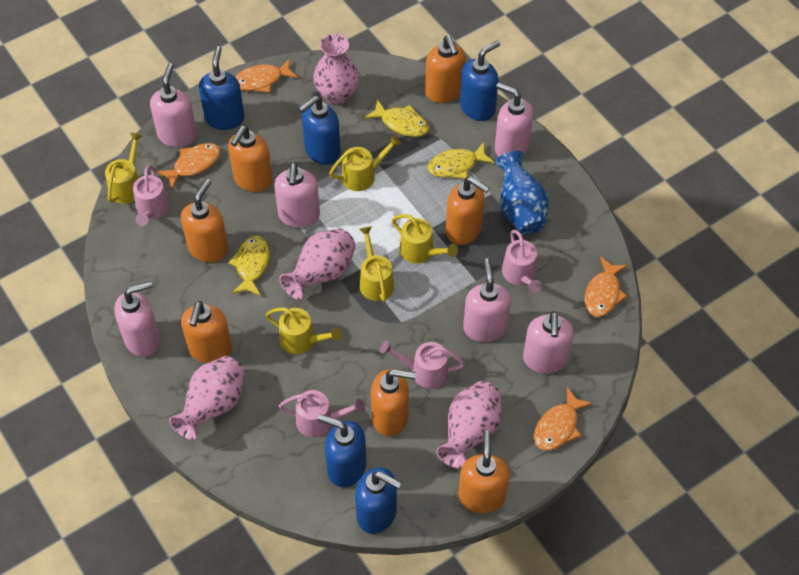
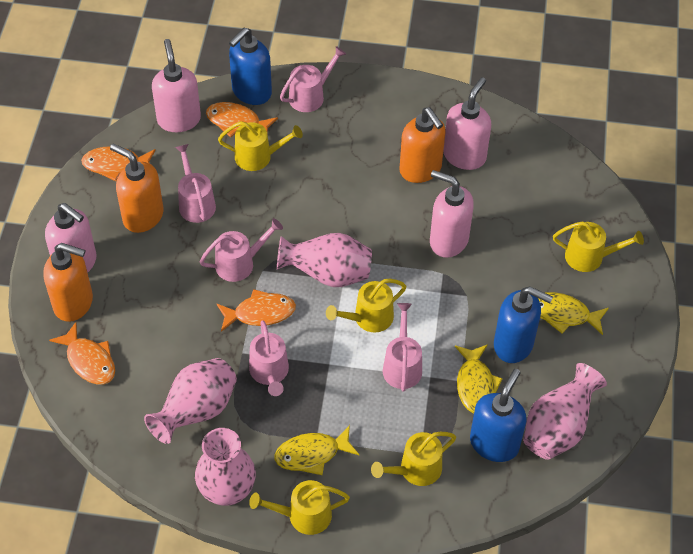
blue soap dispenser: 5 -> 3
blue vase: 1 -> 0
orange soap dispenser: 7 -> 3
pink soap dispenser: 6 -> 4
pink watering can: 4 -> 5

